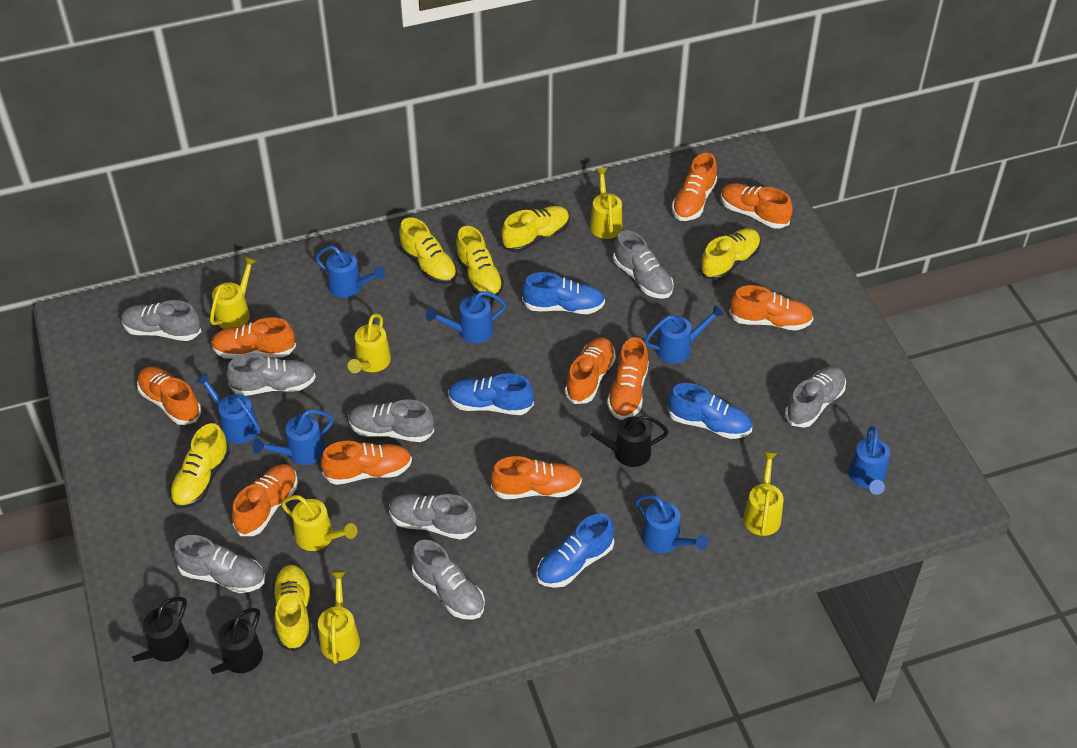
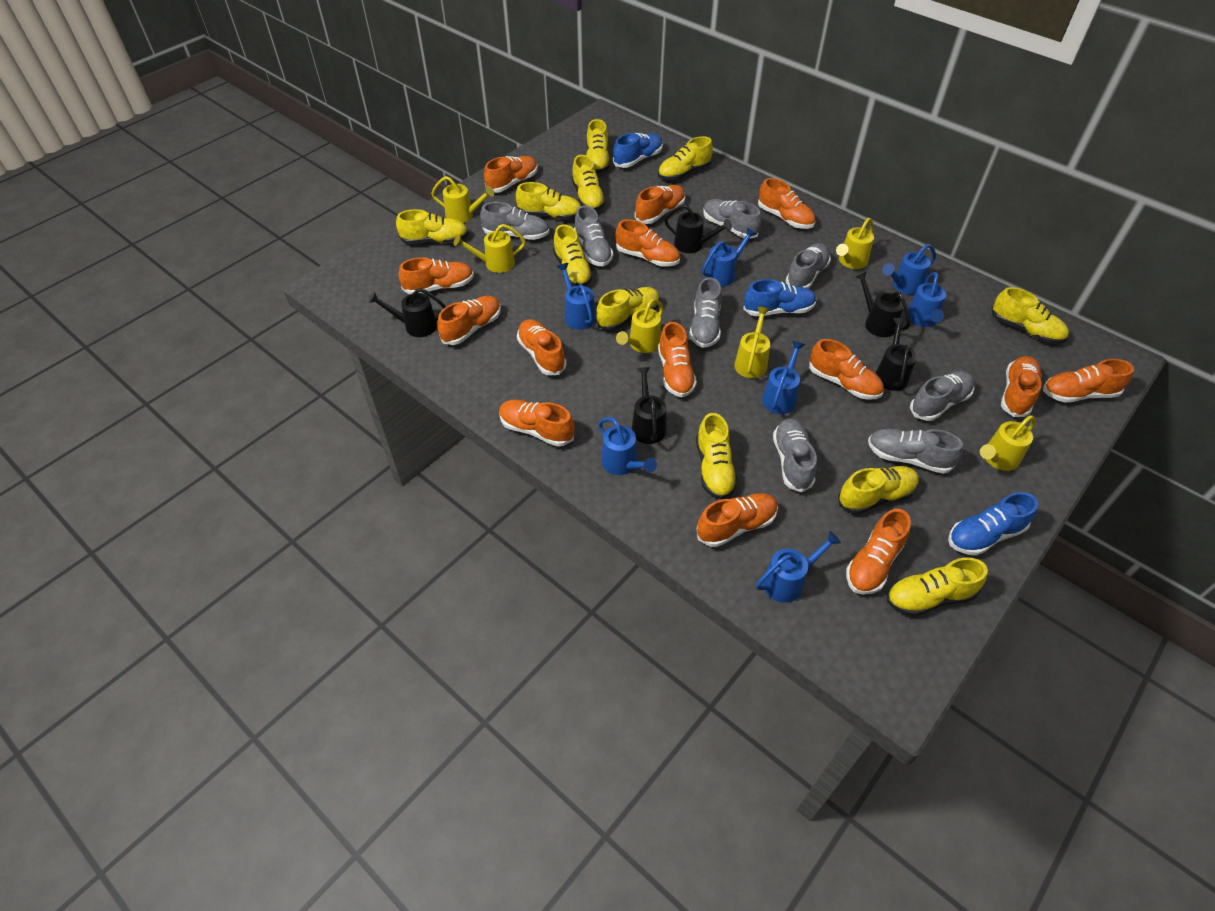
black watering can: 3 -> 5
blue shoe: 4 -> 3
orange shoe: 10 -> 14
yellow shoe: 6 -> 11

